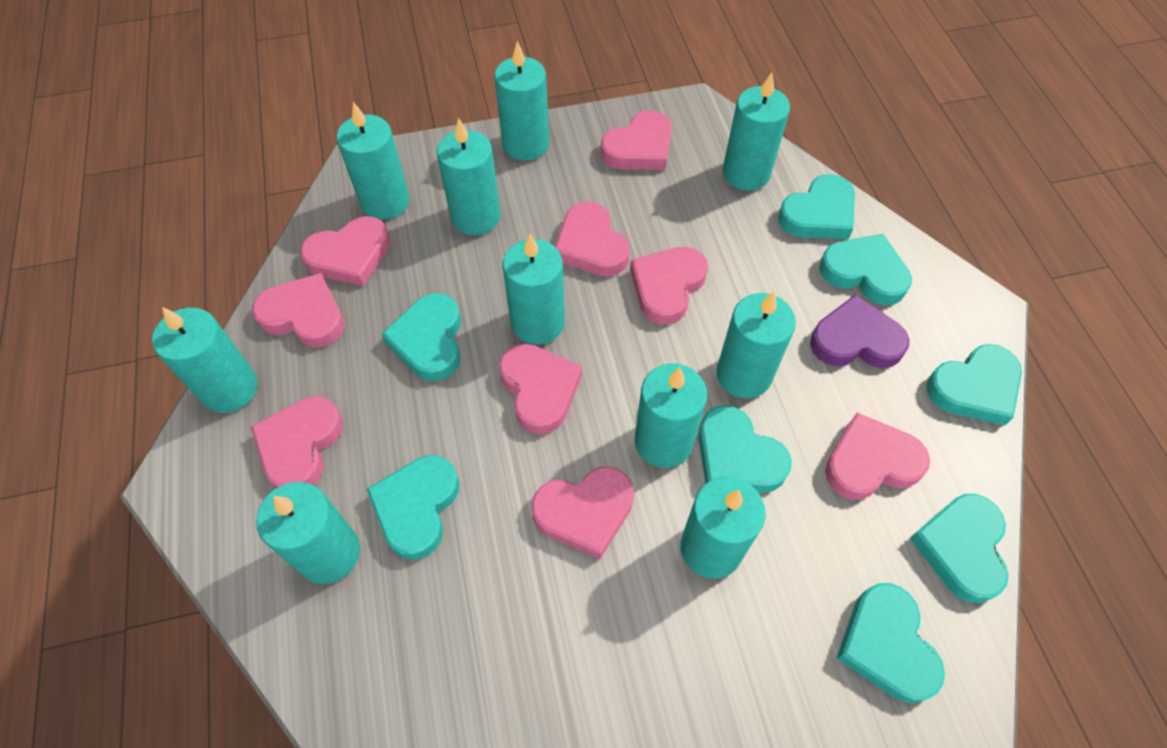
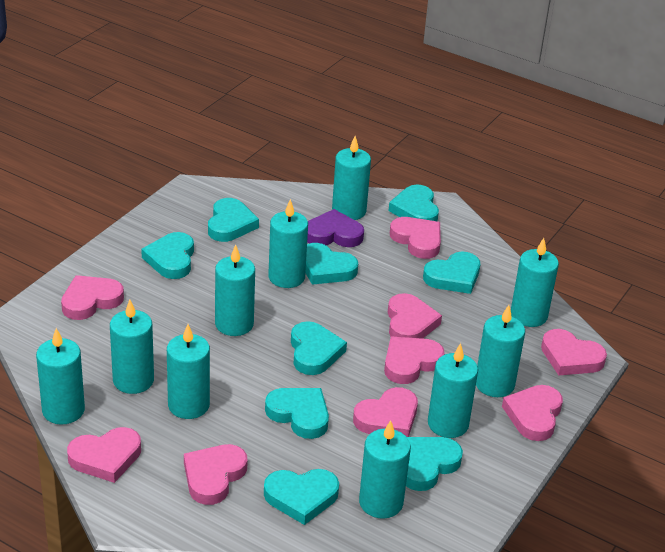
turquoise heart: 8 -> 9

